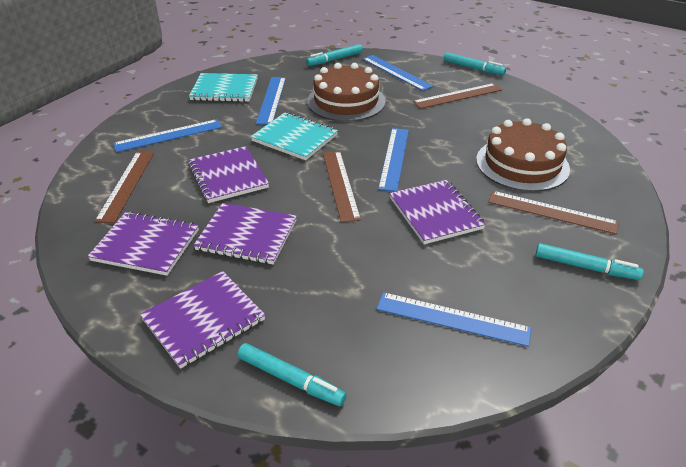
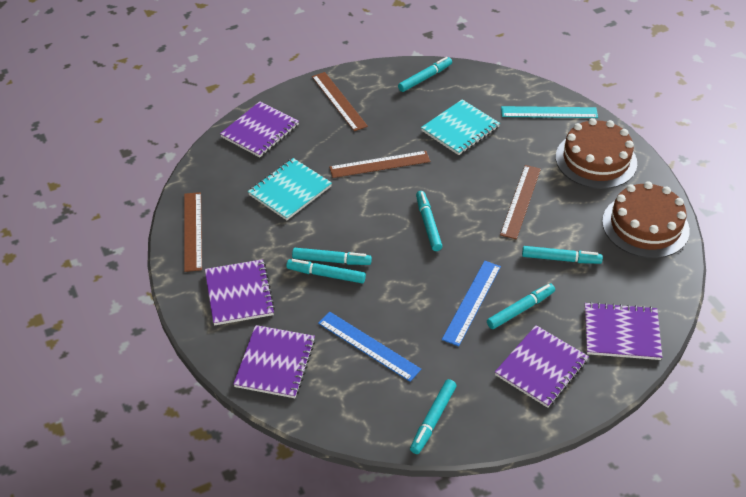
blue ruler: 5 -> 2
turquoise marker: 4 -> 7
turquoise ruler: 0 -> 1

